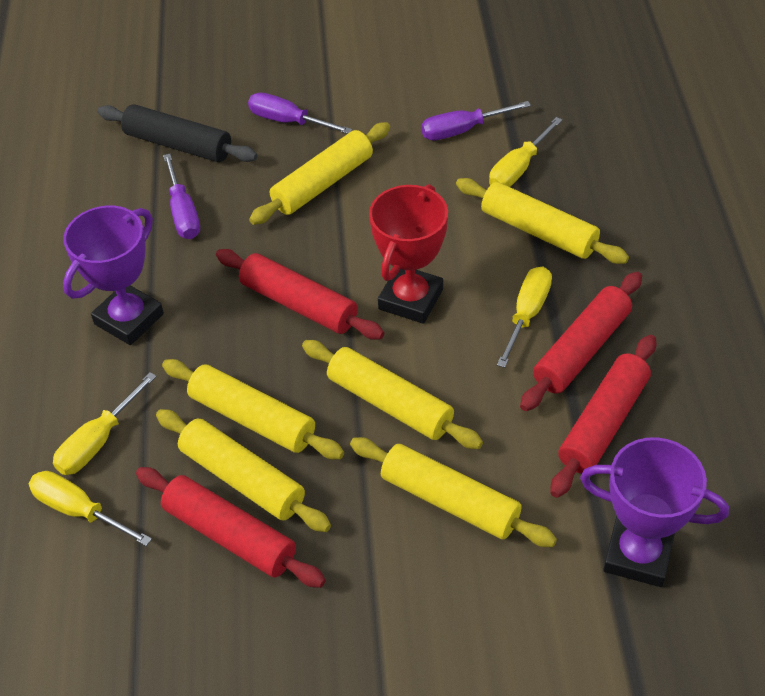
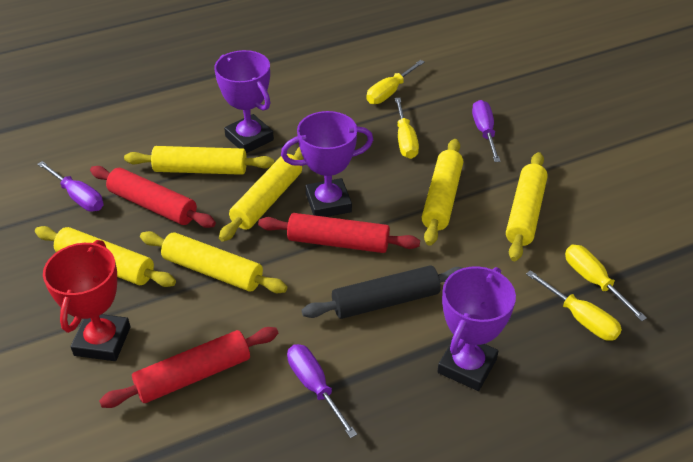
purple trophy: 2 -> 3
red rolling pin: 4 -> 3

